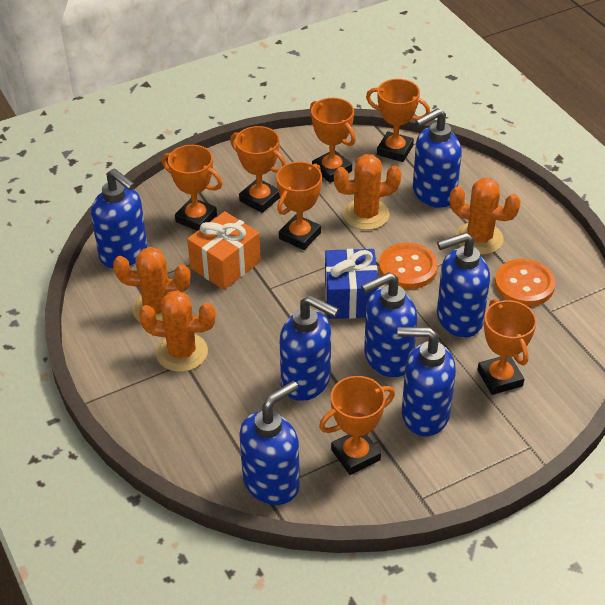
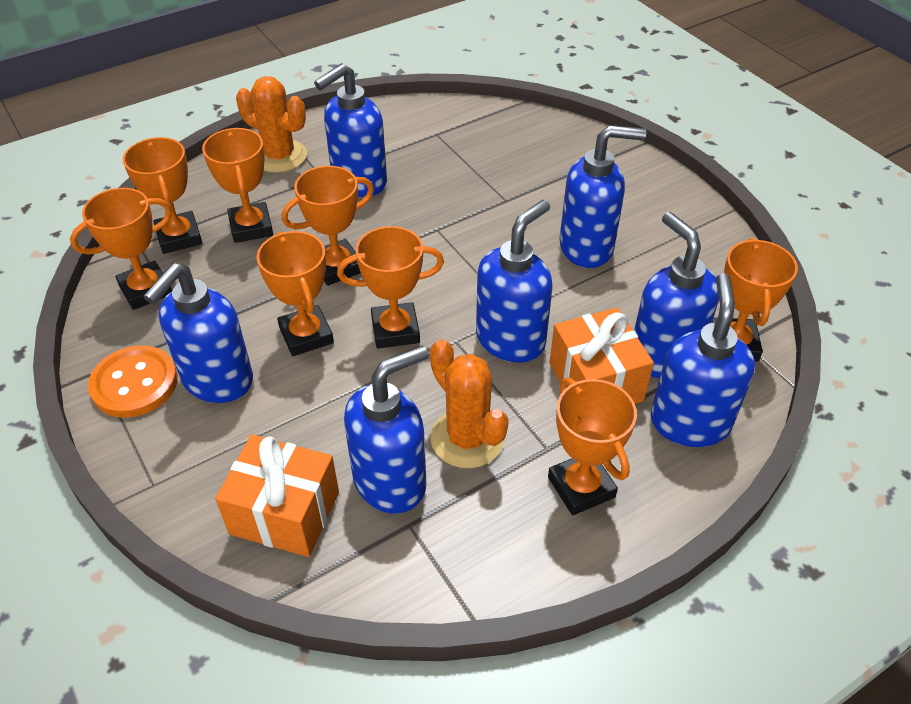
blue gift: 1 -> 0
orange button: 2 -> 1
orange cactus: 4 -> 2
orange gift: 1 -> 2
orange trophy: 7 -> 8

